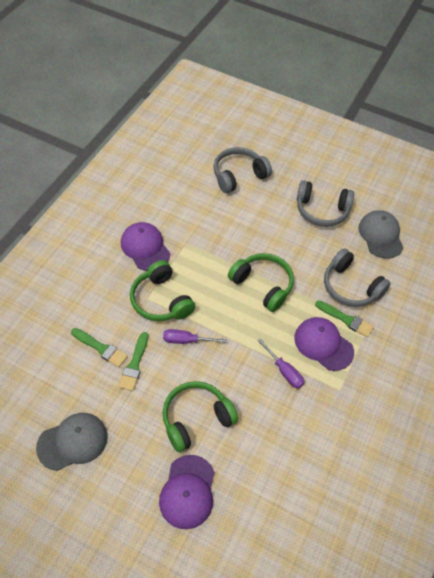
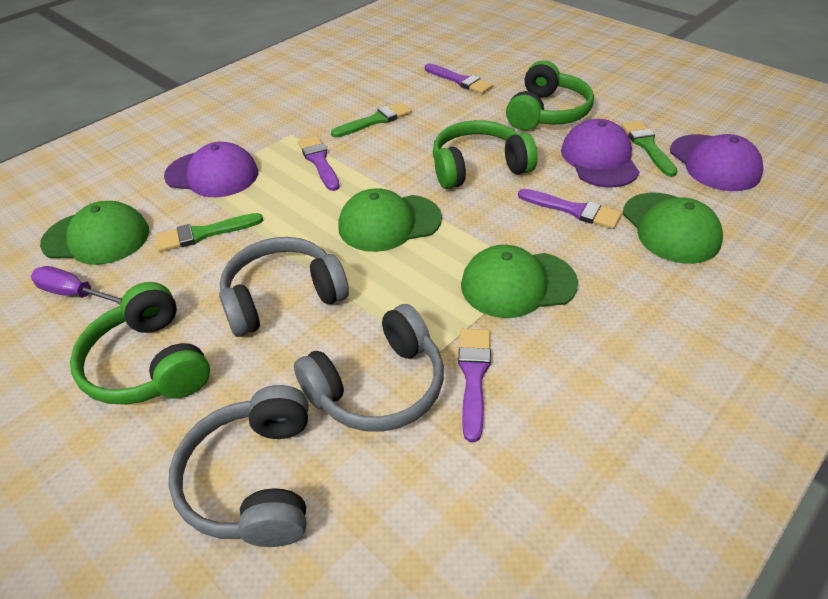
green cap: 0 -> 4
grey cap: 2 -> 0
purple brush: 0 -> 4
purple screwdriver: 2 -> 1

